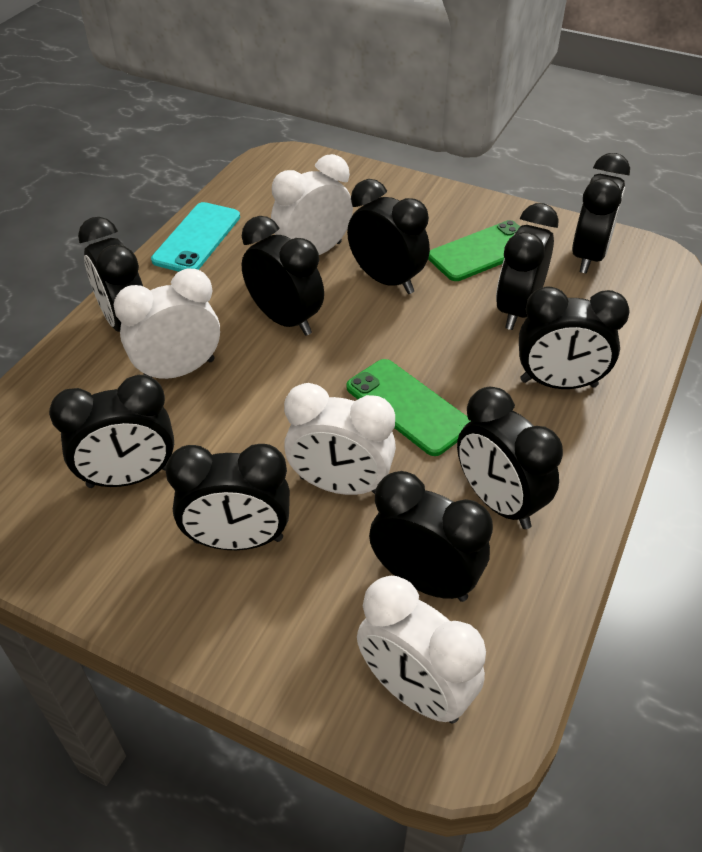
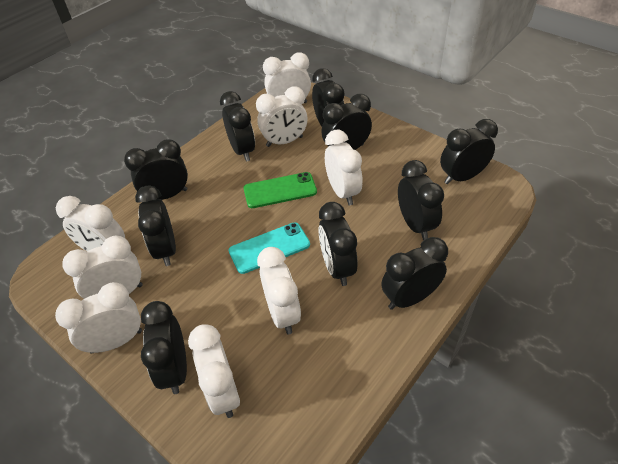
green phone: 2 -> 1
white clock: 4 -> 8

